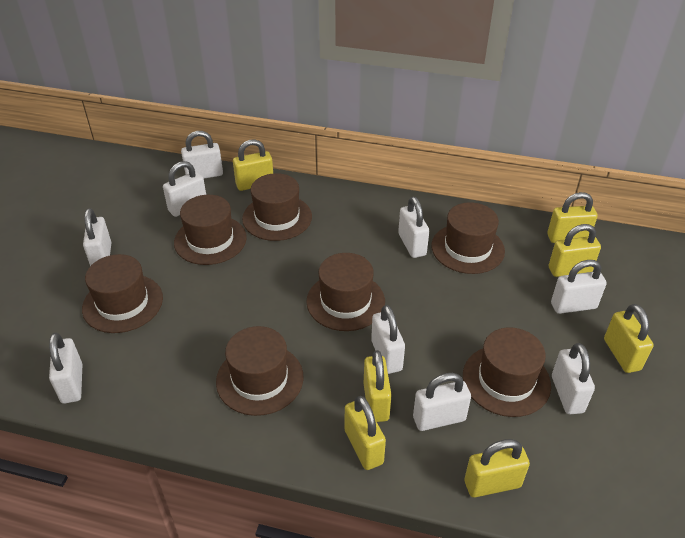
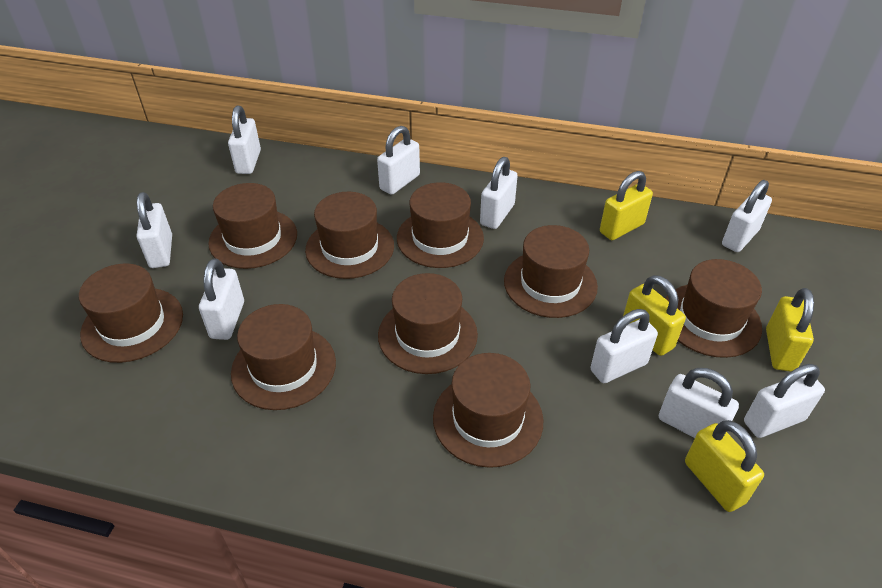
brown hat: 7 -> 9
yellow padlock: 7 -> 4

